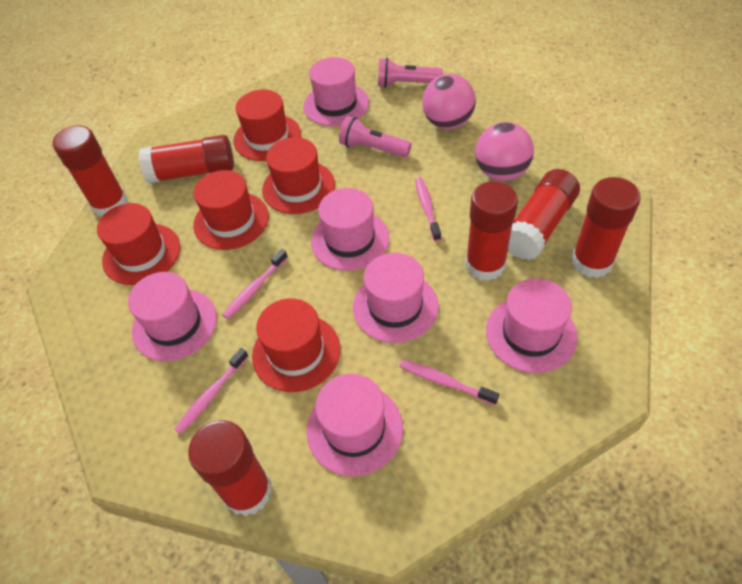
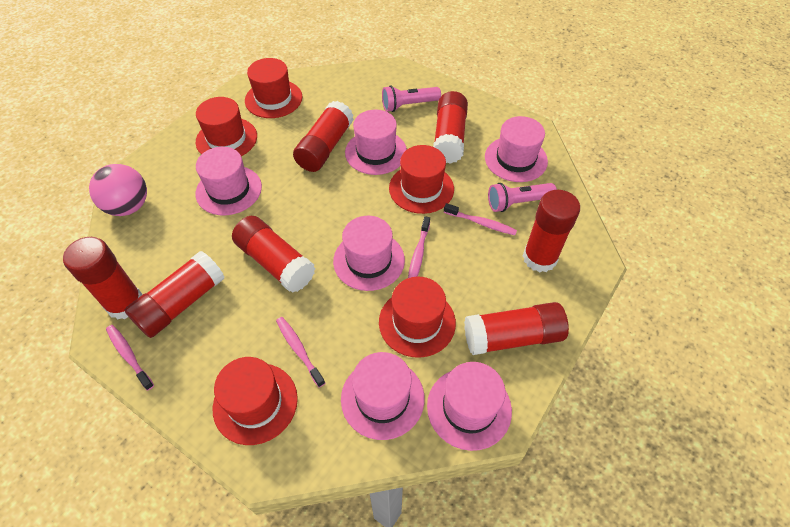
pink ball: 2 -> 1
red glue stick: 6 -> 7

